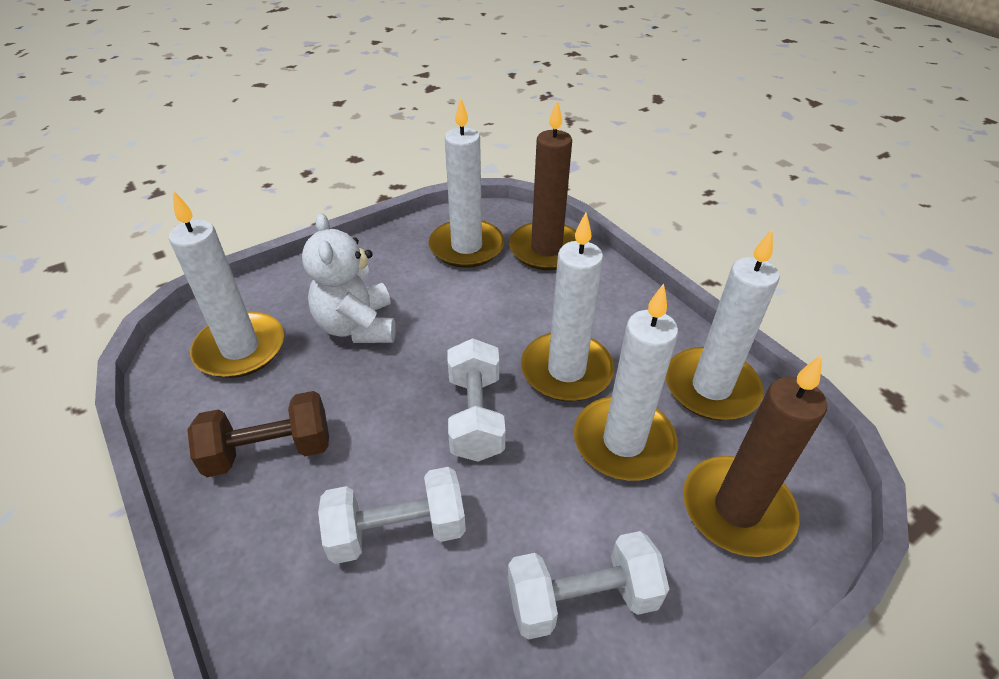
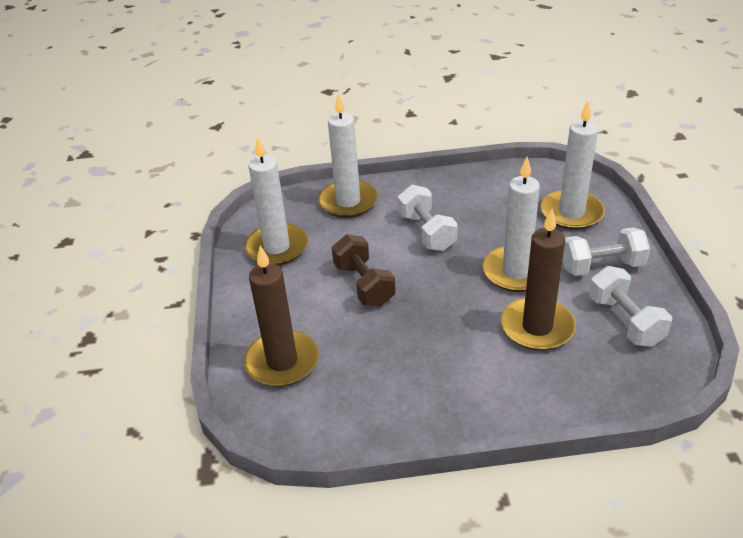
white candle: 5 -> 4
white teddy bear: 1 -> 0

